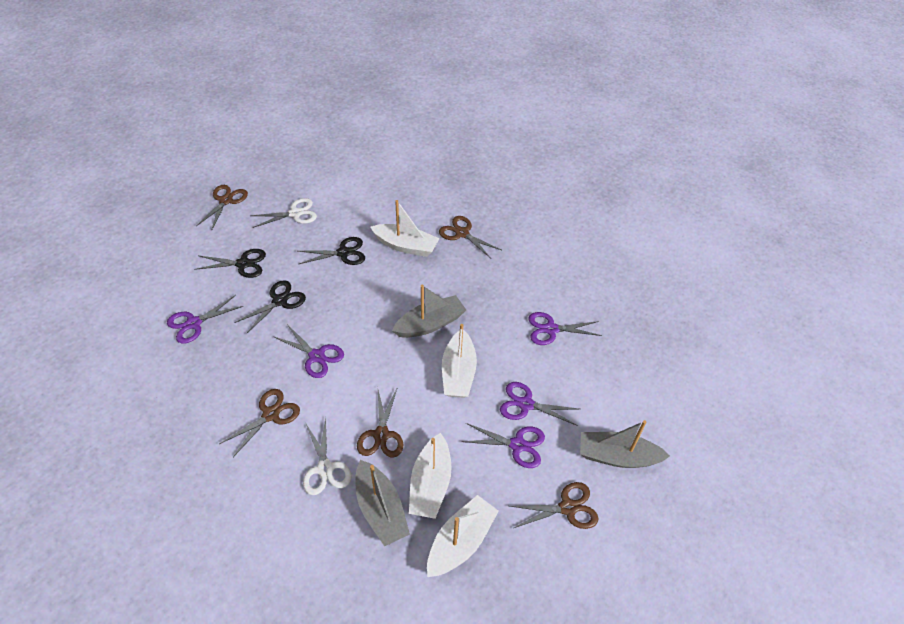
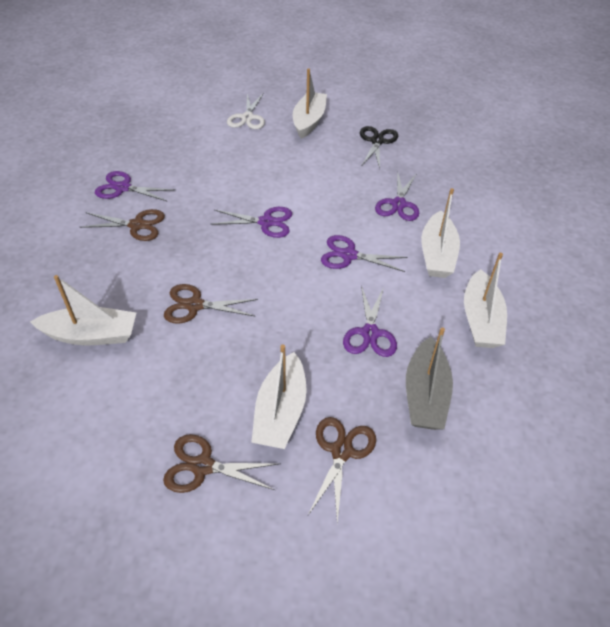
black scissors: 3 -> 1
brown scissors: 5 -> 4
grey boat: 3 -> 1
white boat: 4 -> 5
white scissors: 2 -> 1

